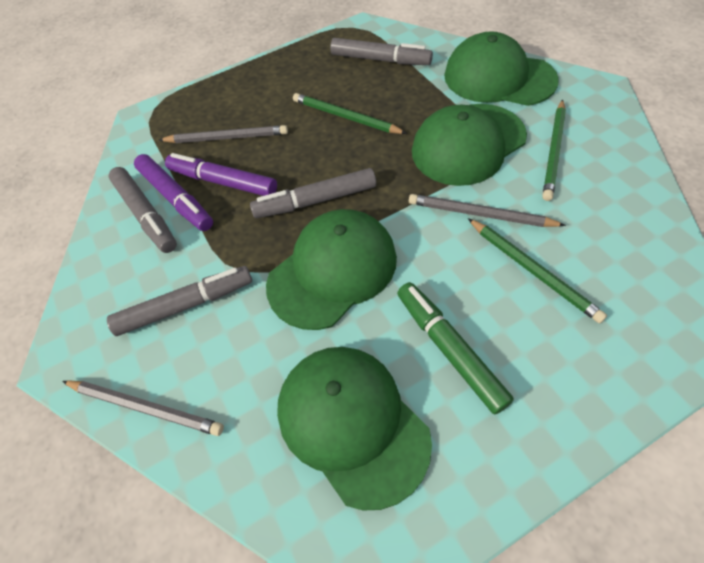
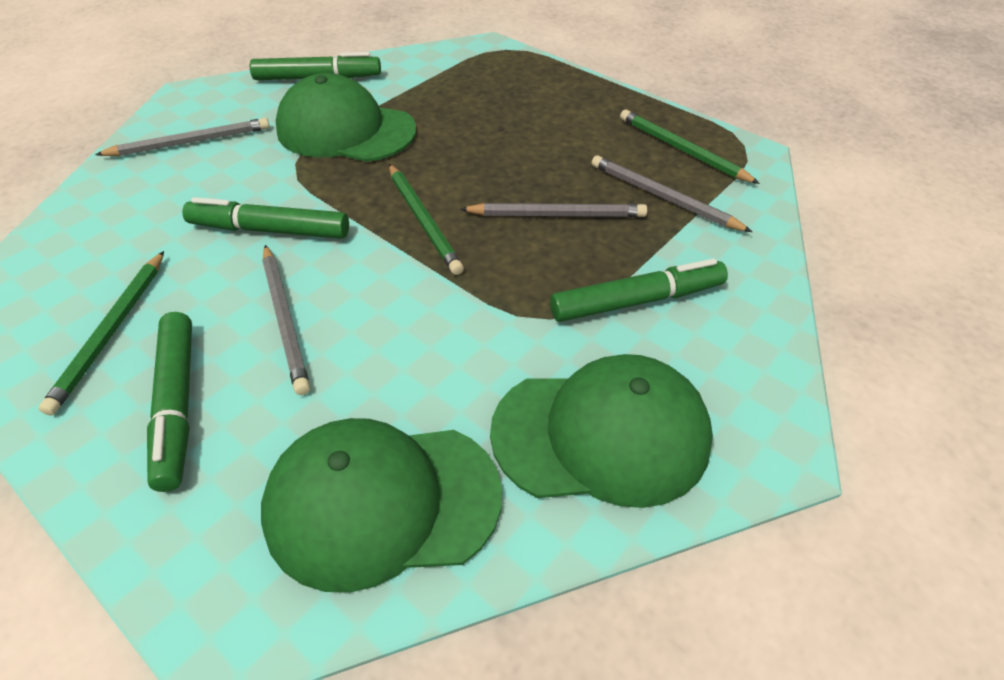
green cap: 4 -> 3
green marker: 1 -> 4
grey marker: 4 -> 0
grey pencil: 3 -> 4
purple marker: 2 -> 0

